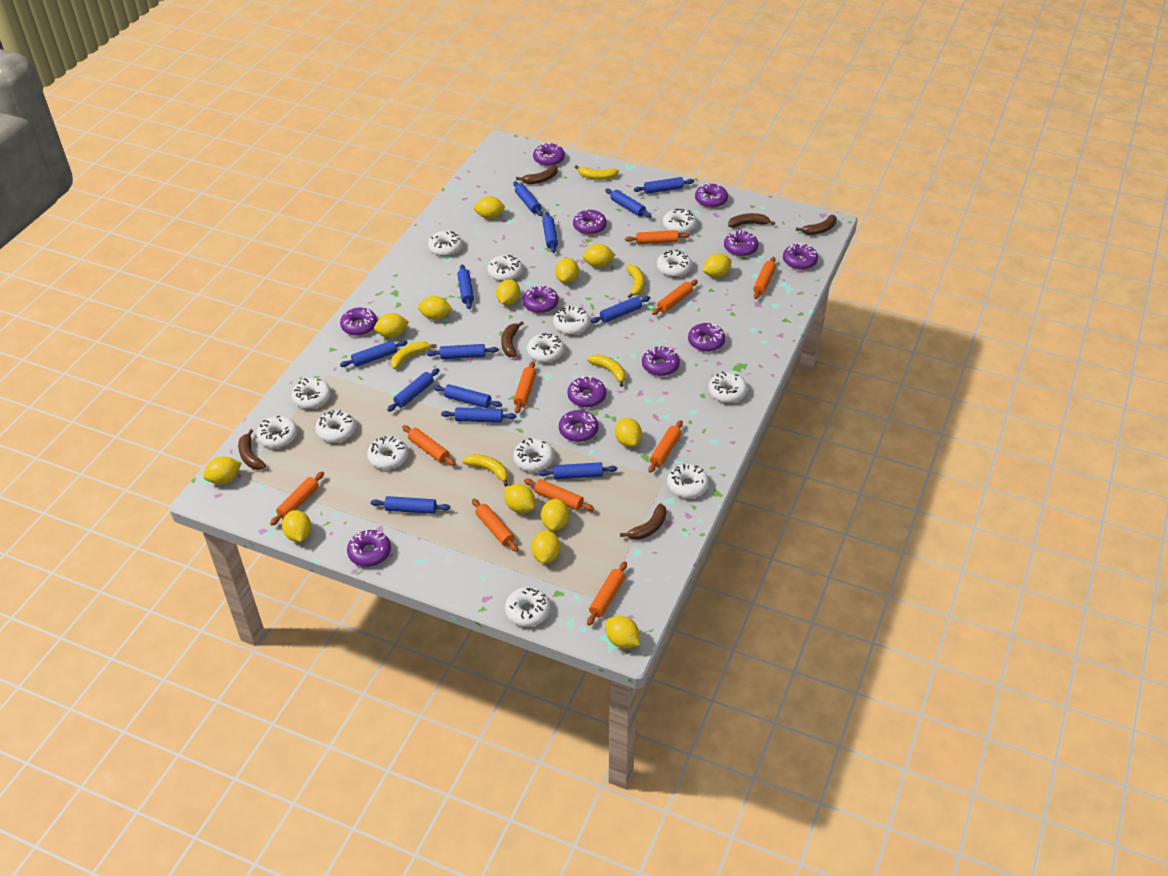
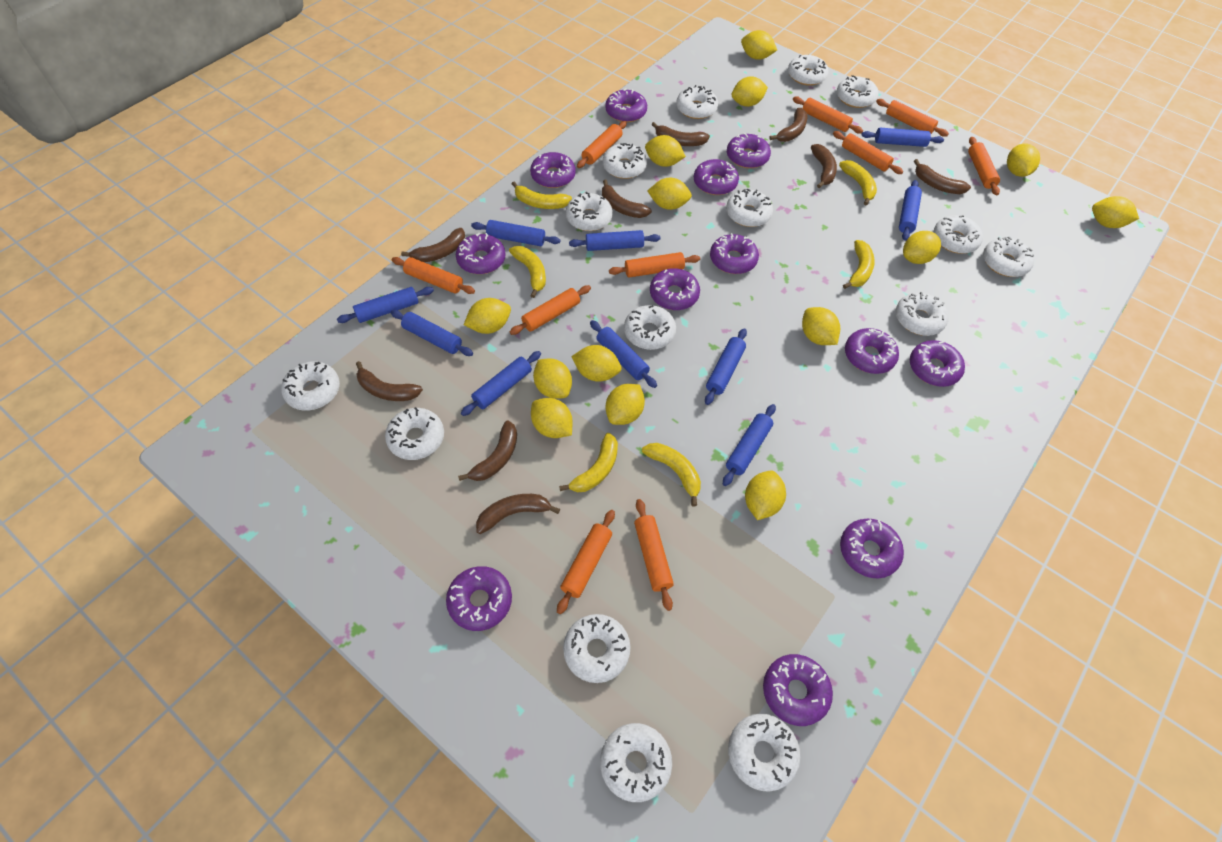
blue rolling pin: 13 -> 10
brown banana: 6 -> 9
white donut: 14 -> 15
yellow banana: 5 -> 6

